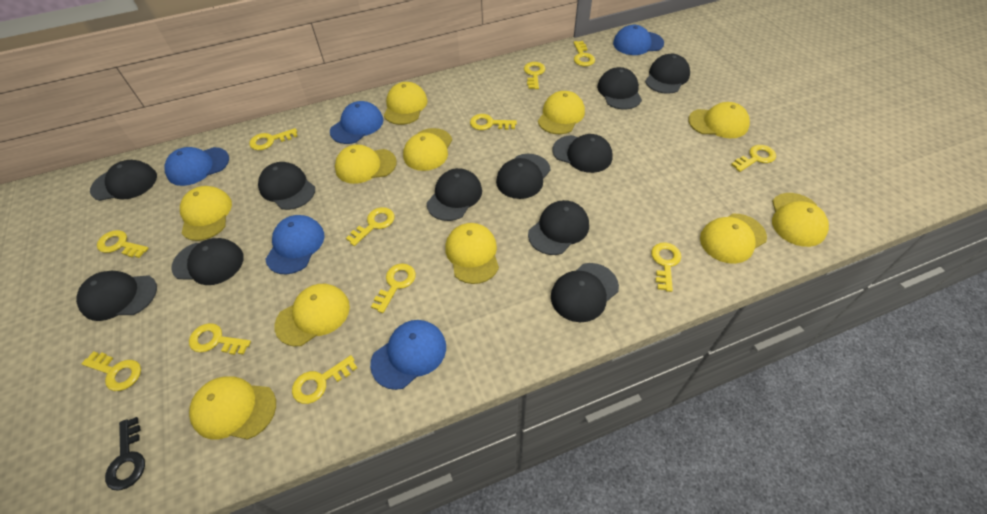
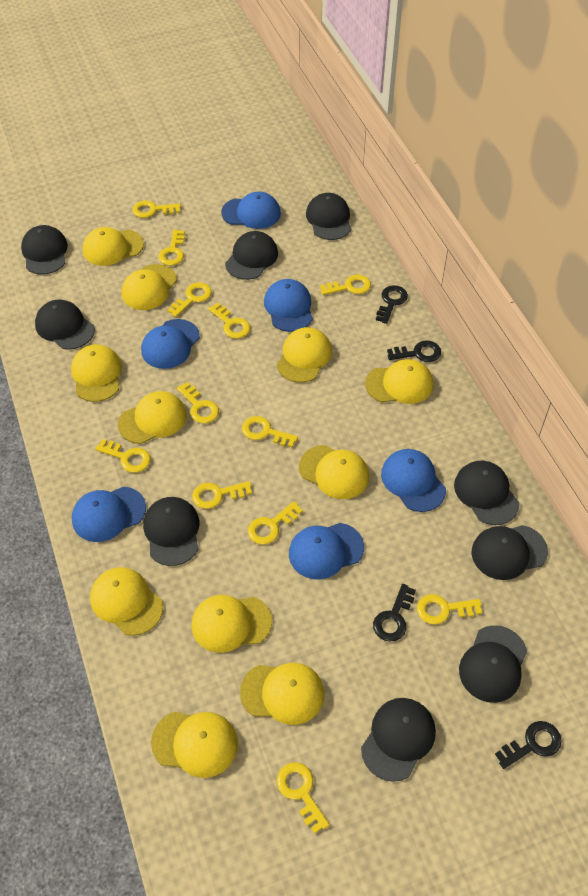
black cap: 11 -> 9
black key: 1 -> 4
blue cap: 5 -> 6

